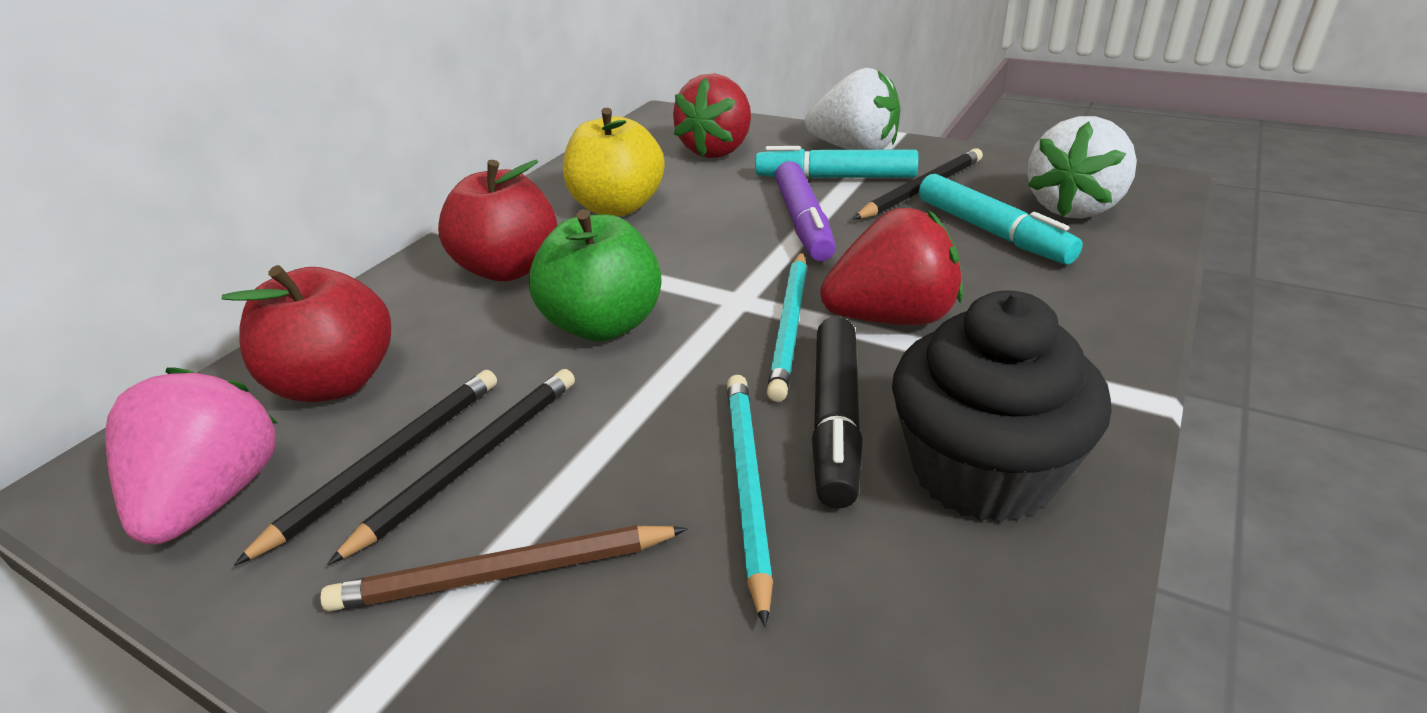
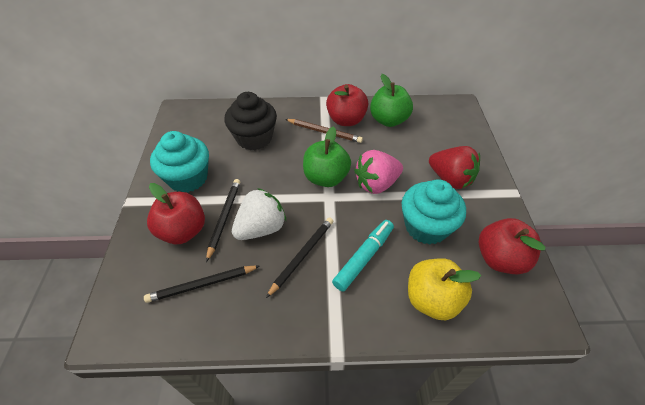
black marker: 1 -> 0
green apple: 1 -> 2
purple marker: 1 -> 0
red apple: 2 -> 3
red strawberry: 2 -> 1
turquoise cupcake: 0 -> 2
turquoise marker: 2 -> 1
turquoise pencil: 2 -> 0
white strawberry: 2 -> 1

